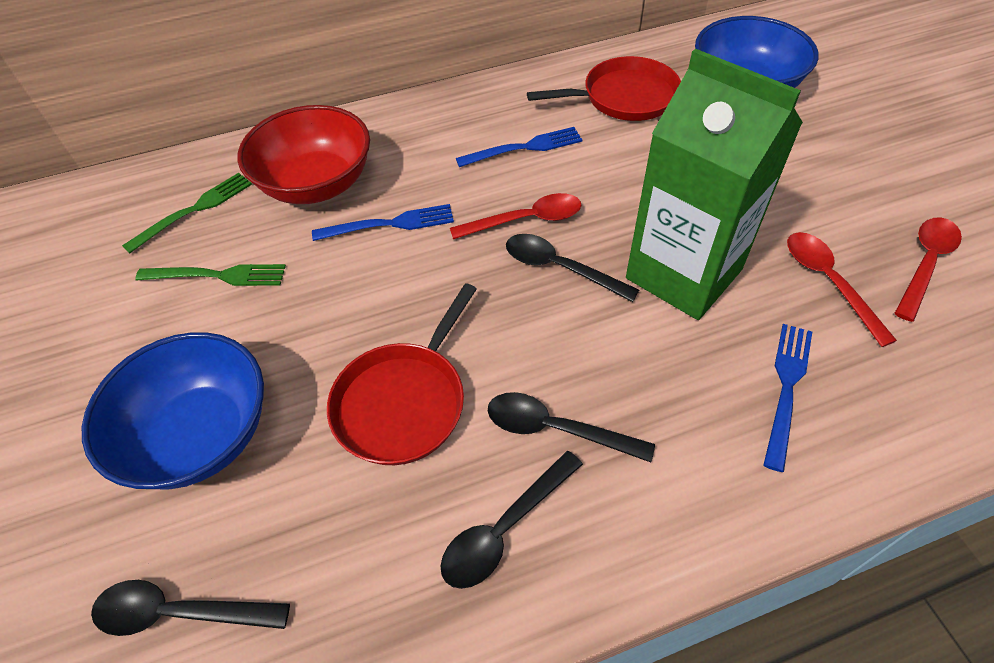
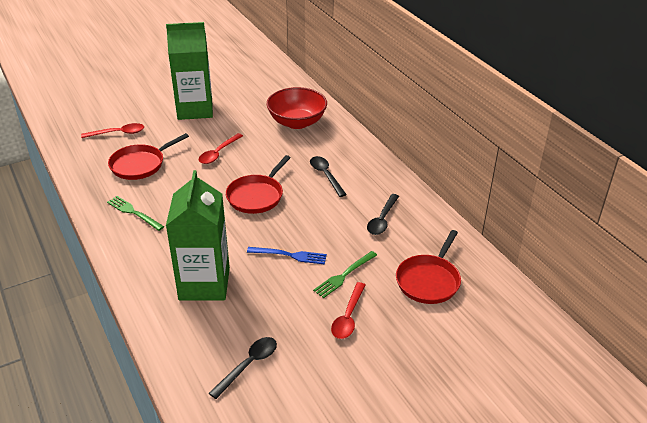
black spoon: 4 -> 3
blue bowl: 2 -> 0
blue fork: 3 -> 1
green carton: 1 -> 2
red pan: 2 -> 3

